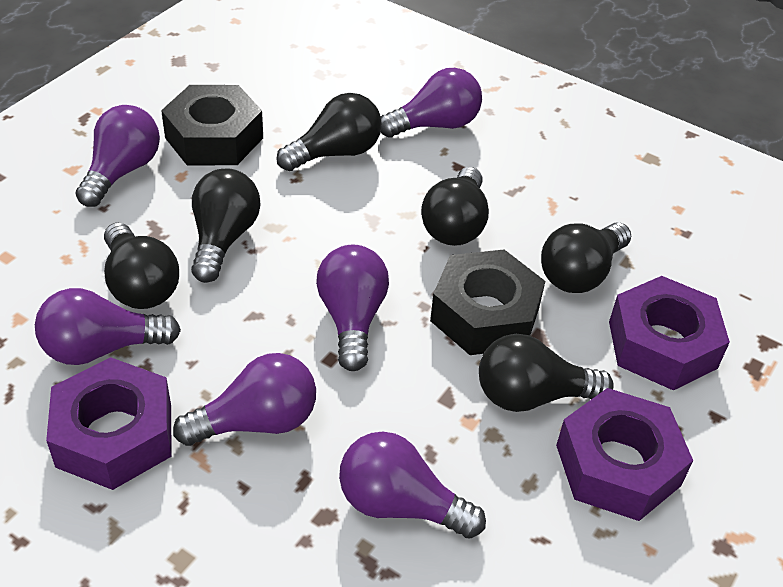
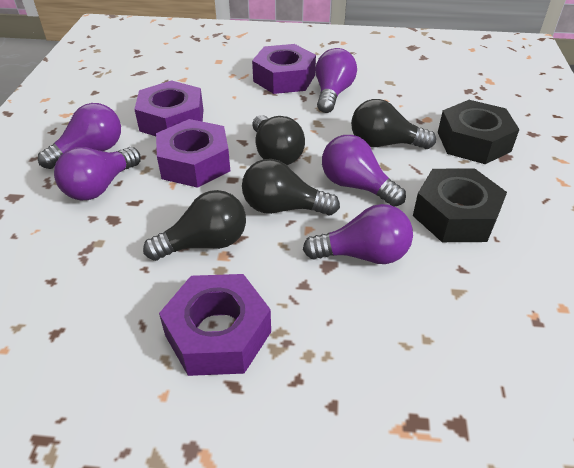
black light bulb: 6 -> 4
purple light bulb: 6 -> 5
purple nut: 3 -> 4

